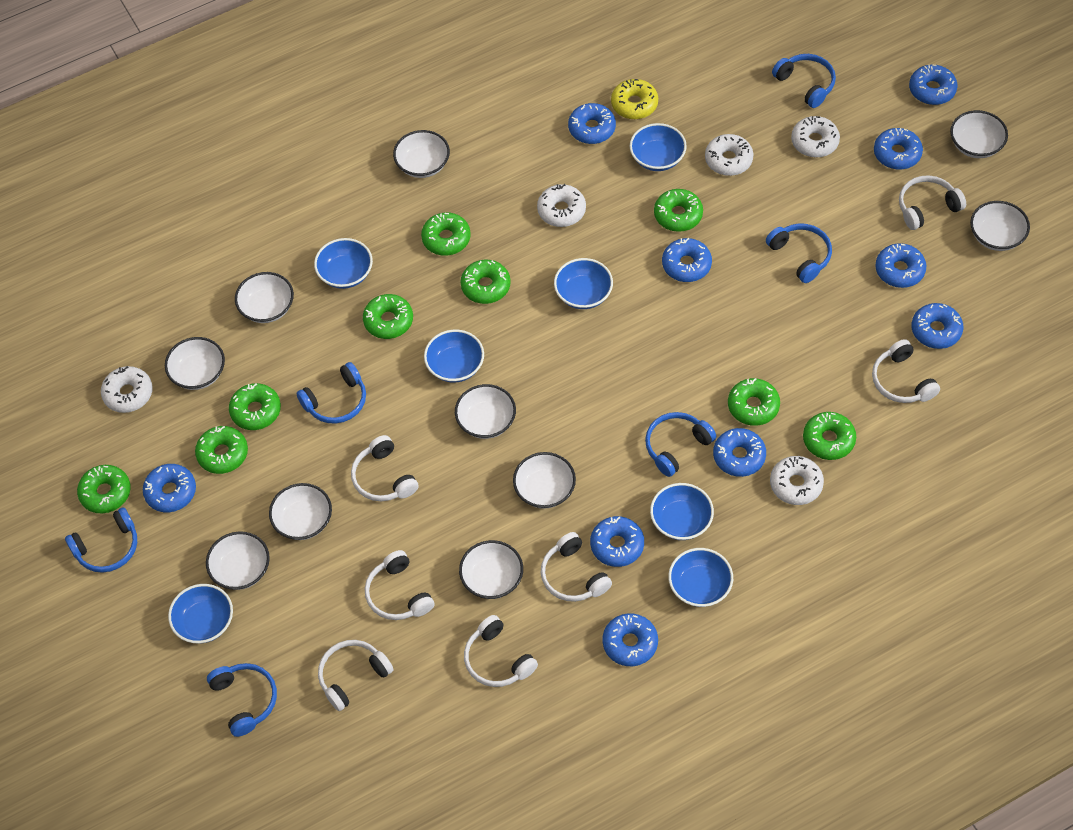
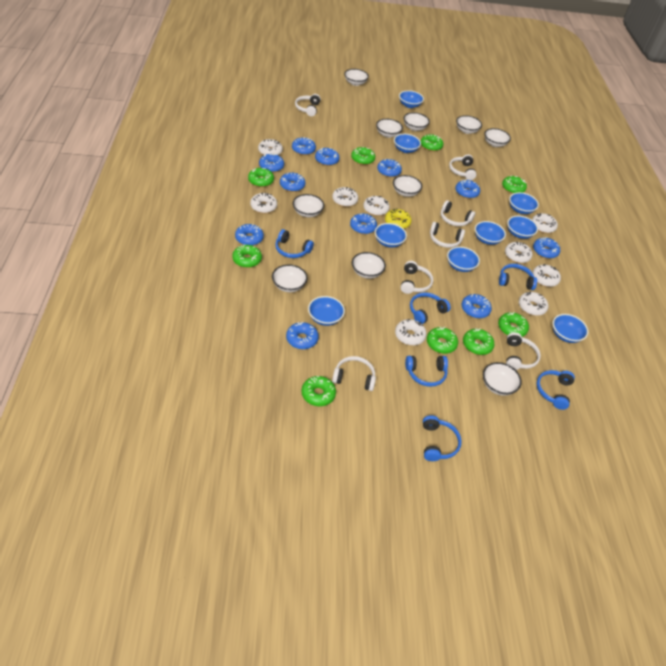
blue bowl: 7 -> 9
blue donut: 10 -> 11
white donut: 5 -> 9

